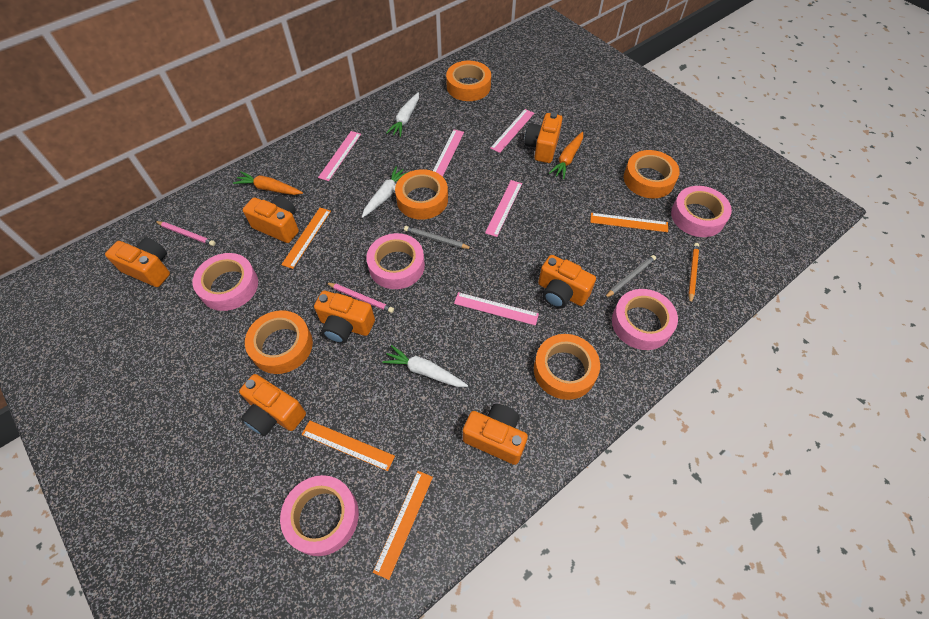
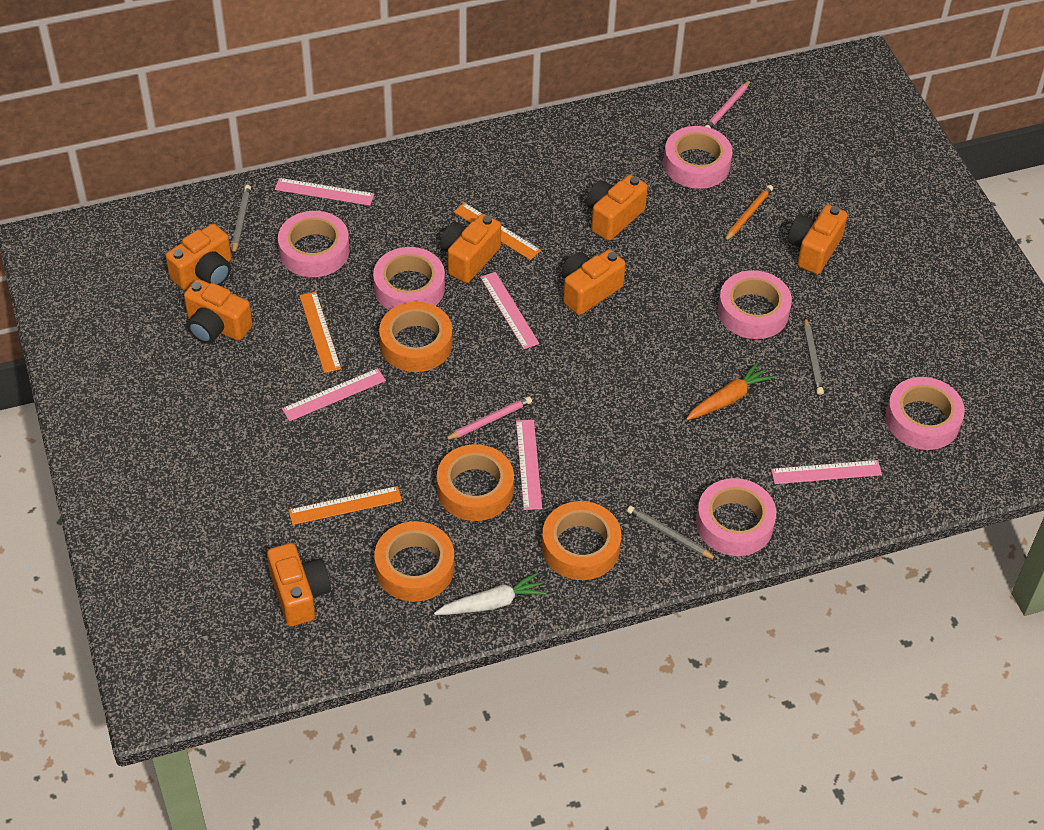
grey pencil: 2 -> 3
orange carrot: 2 -> 1
orange ruler: 4 -> 3
orange tape: 5 -> 4
pink tape: 5 -> 6
white carrot: 3 -> 1

